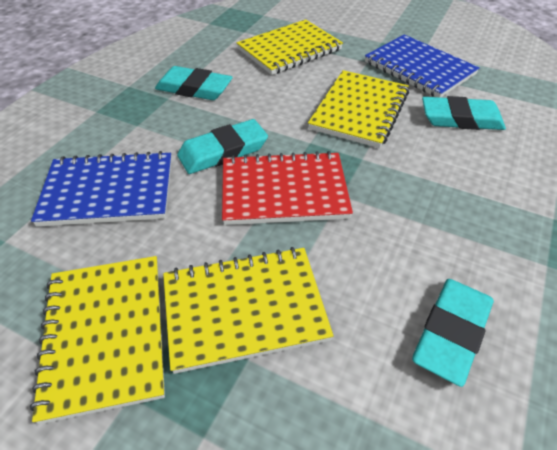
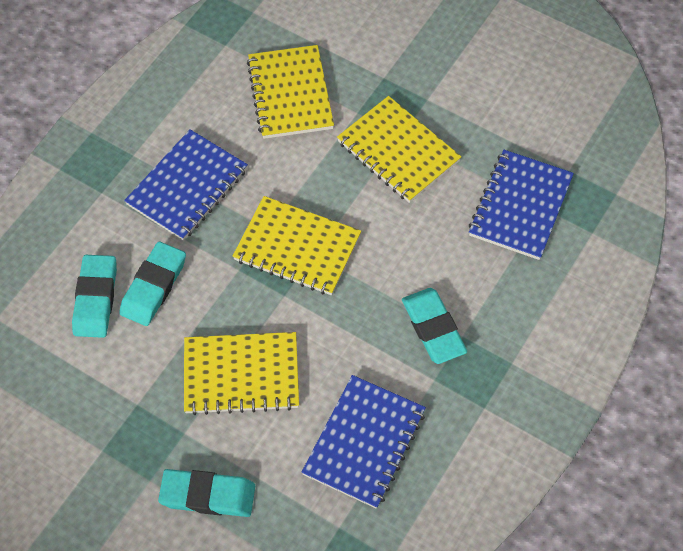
blue notebook: 2 -> 3
red notebook: 1 -> 0

